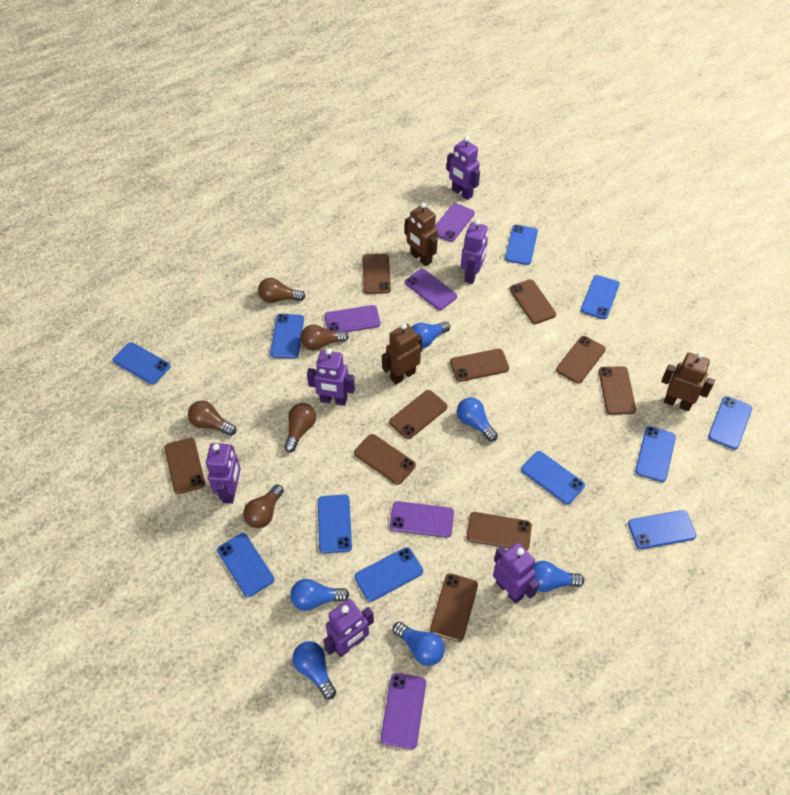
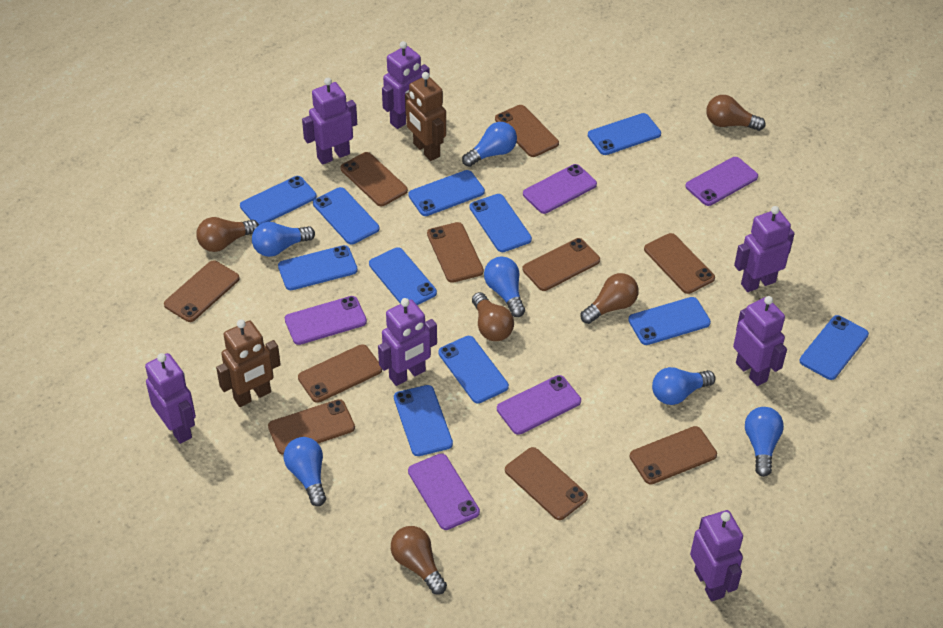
brown robot: 3 -> 2
purple robot: 6 -> 7

